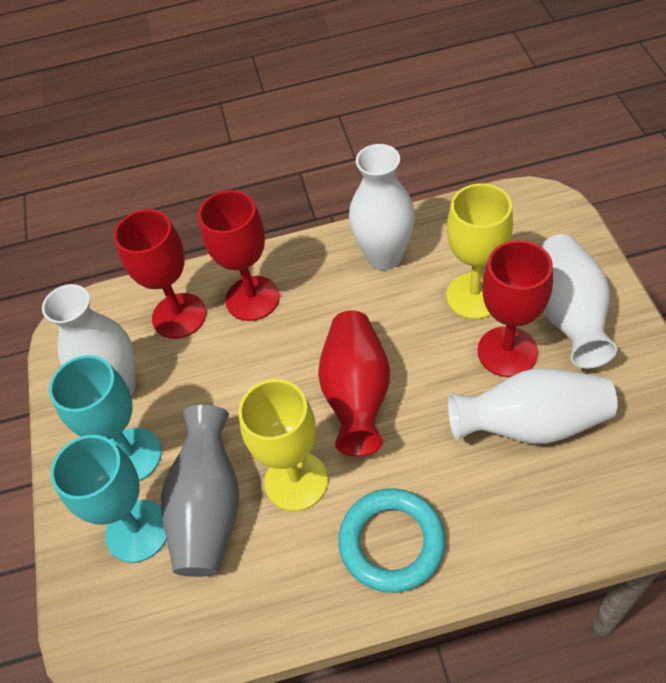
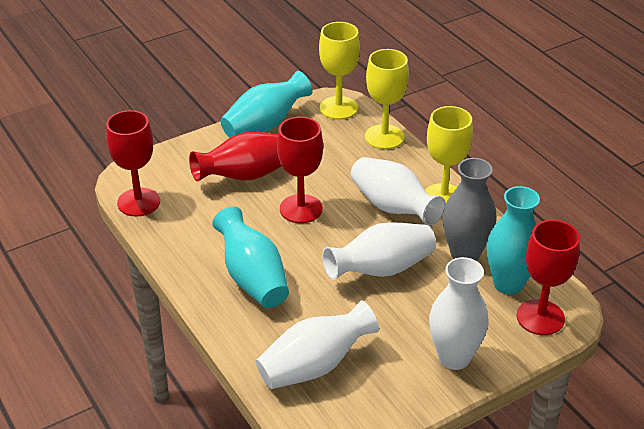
turquoise goblet: 2 -> 0
turquoise ring: 1 -> 0
turquoise vase: 0 -> 3
yellow goblet: 2 -> 3

